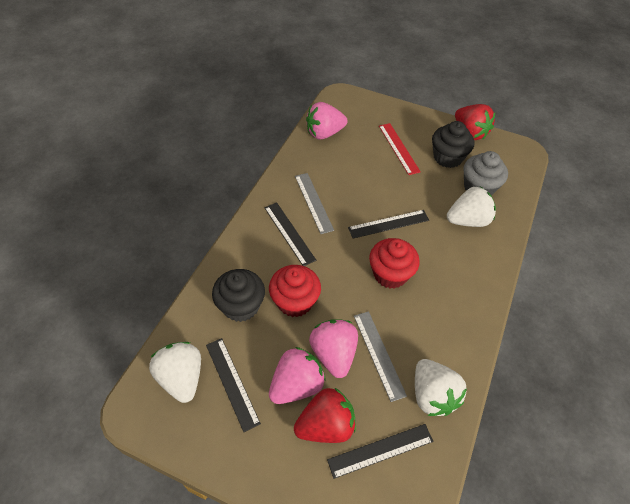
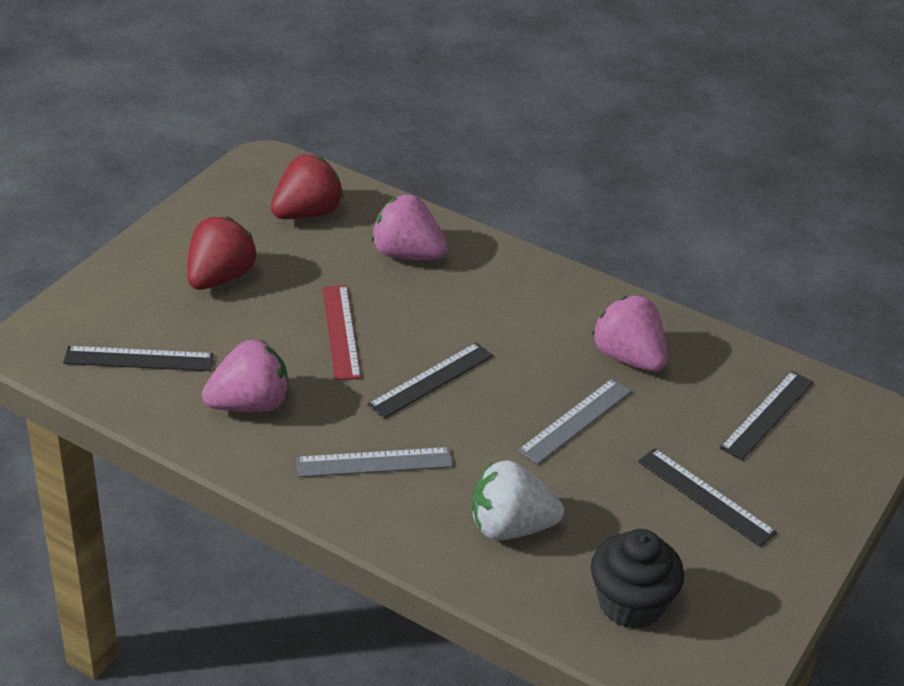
black cupcake: 2 -> 1
grey cupcake: 1 -> 0
red cupcake: 2 -> 0
white strawberry: 3 -> 1

